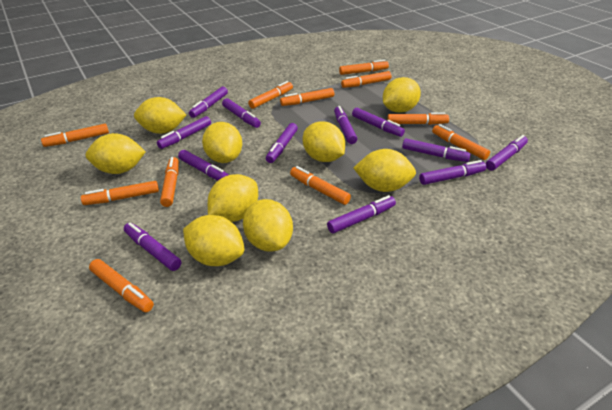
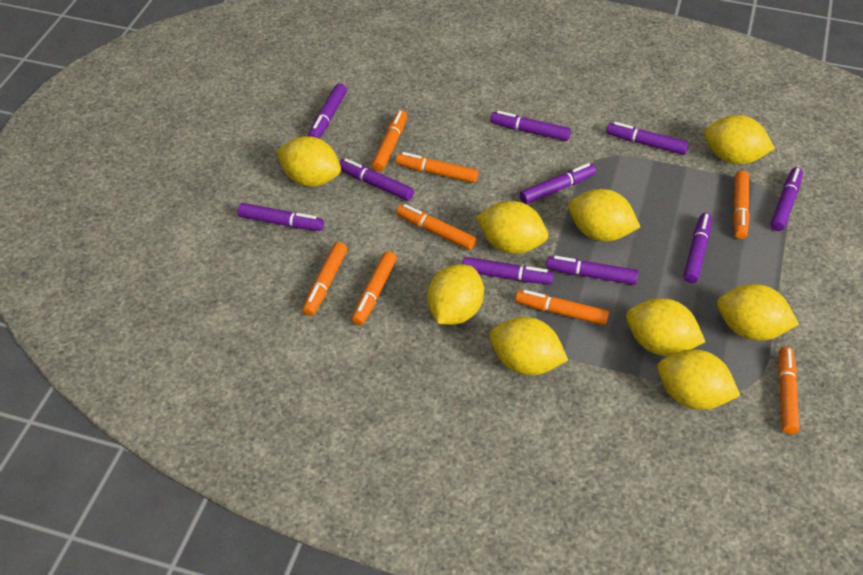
orange marker: 11 -> 8
purple marker: 12 -> 10

